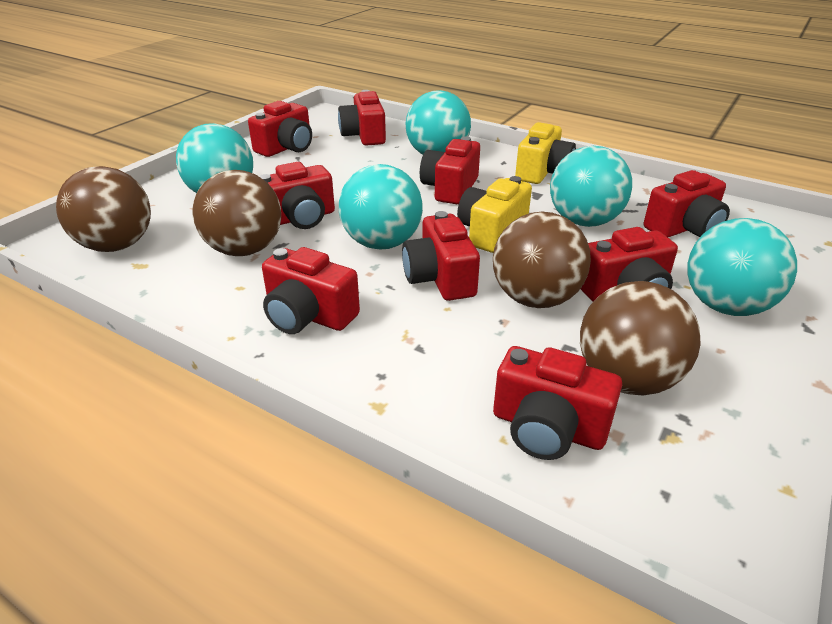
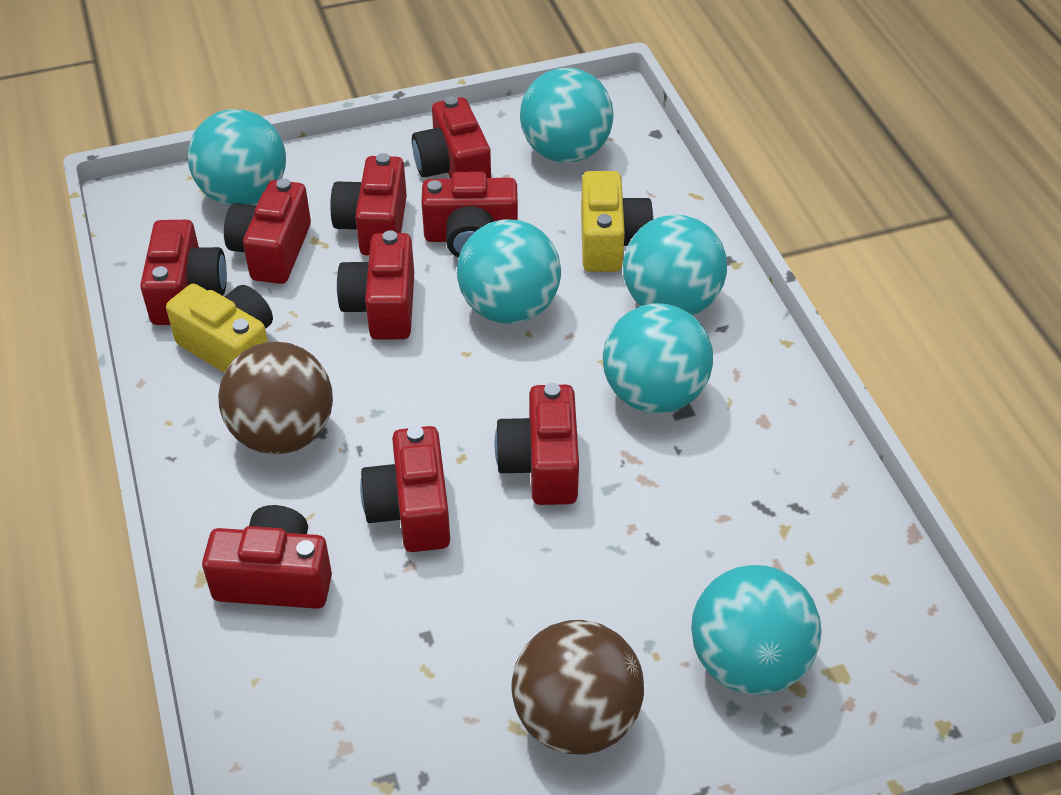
brown ball: 4 -> 2
turquoise ball: 5 -> 6

